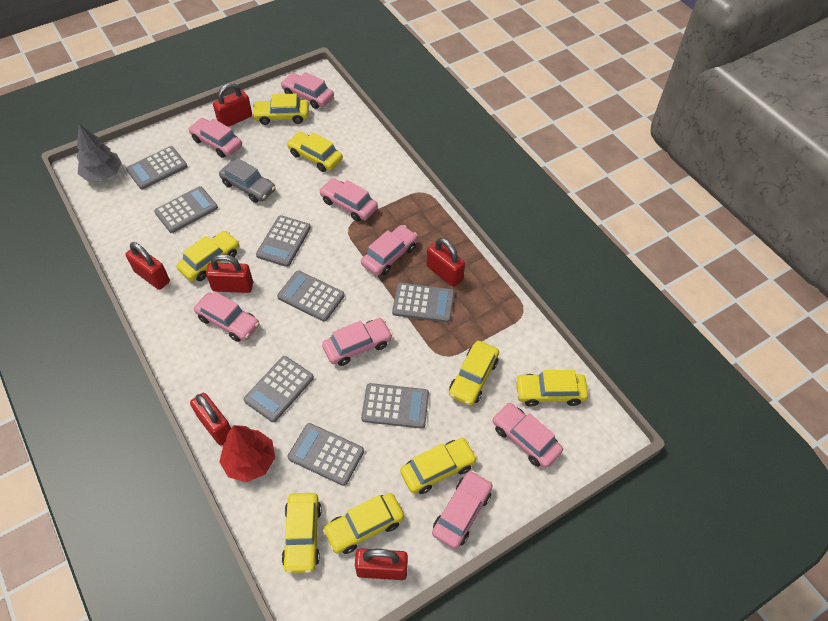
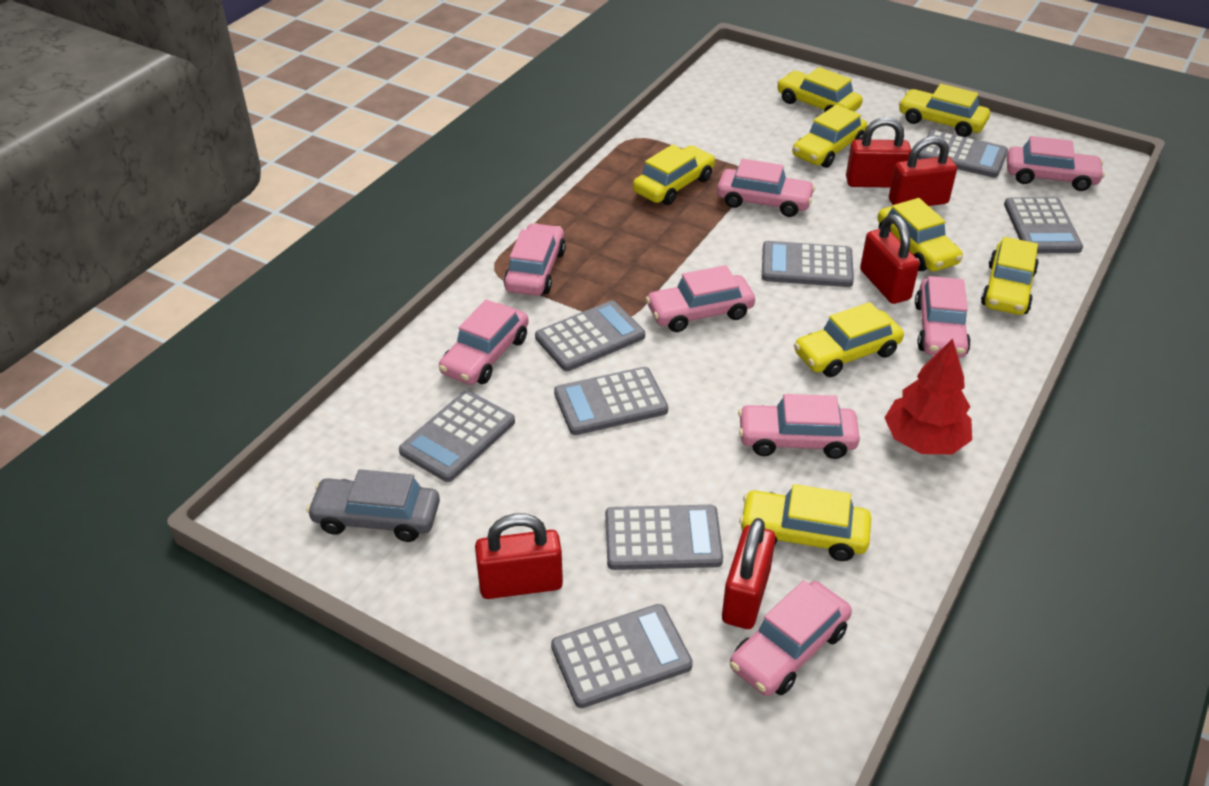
grey tree: 1 -> 0
red padlock: 6 -> 5

